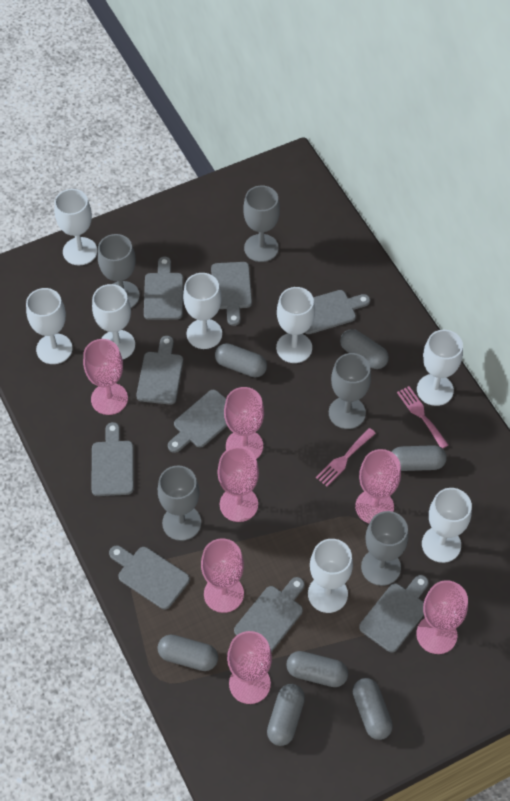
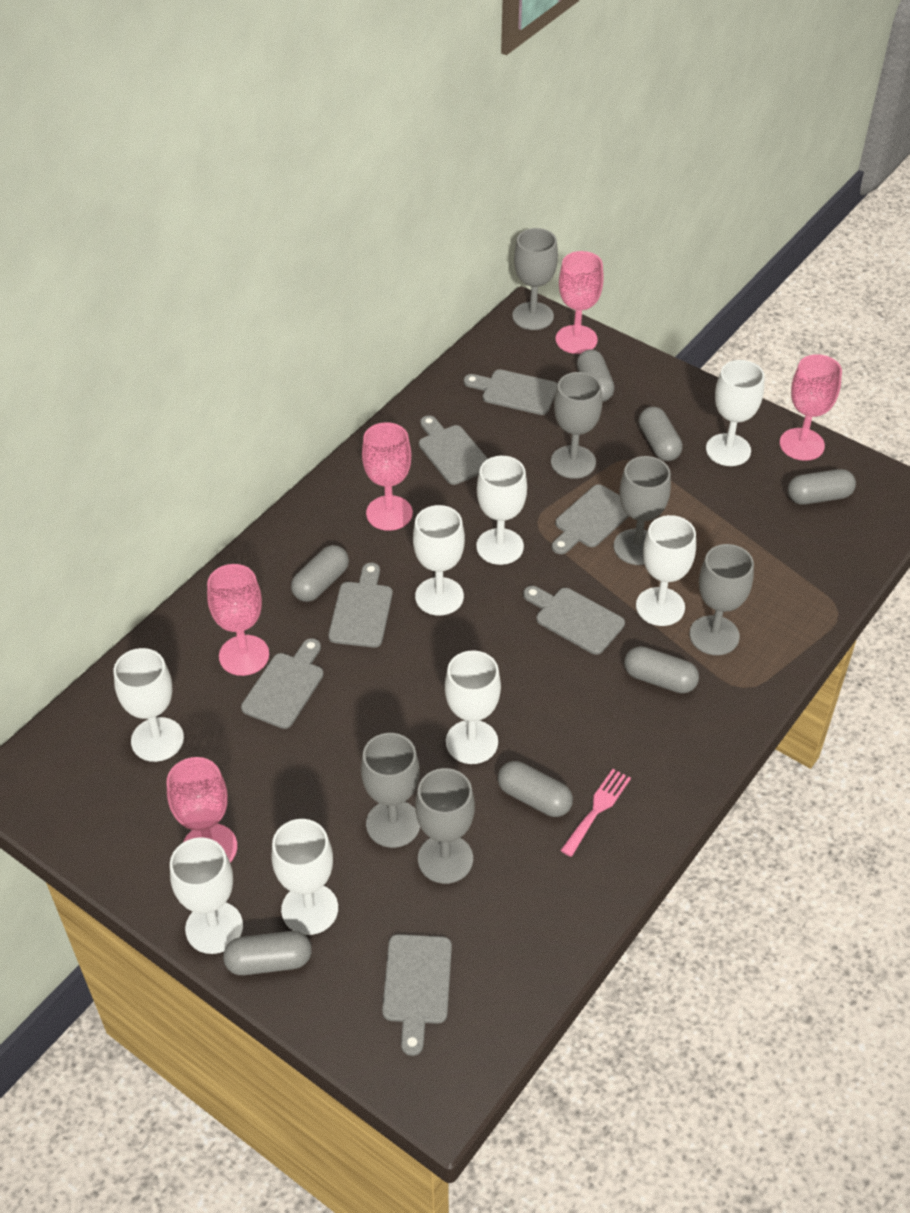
grey cutting board: 9 -> 7
grey goblet: 5 -> 6
pink fork: 2 -> 1
pink goblet: 7 -> 5

